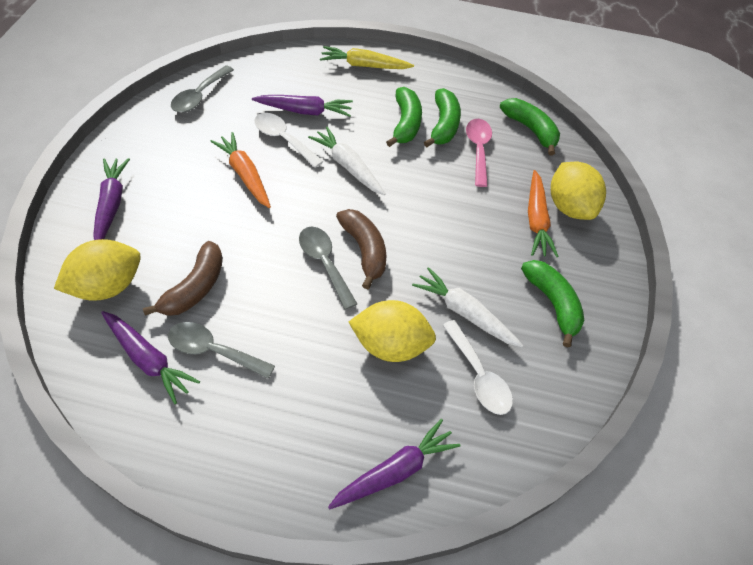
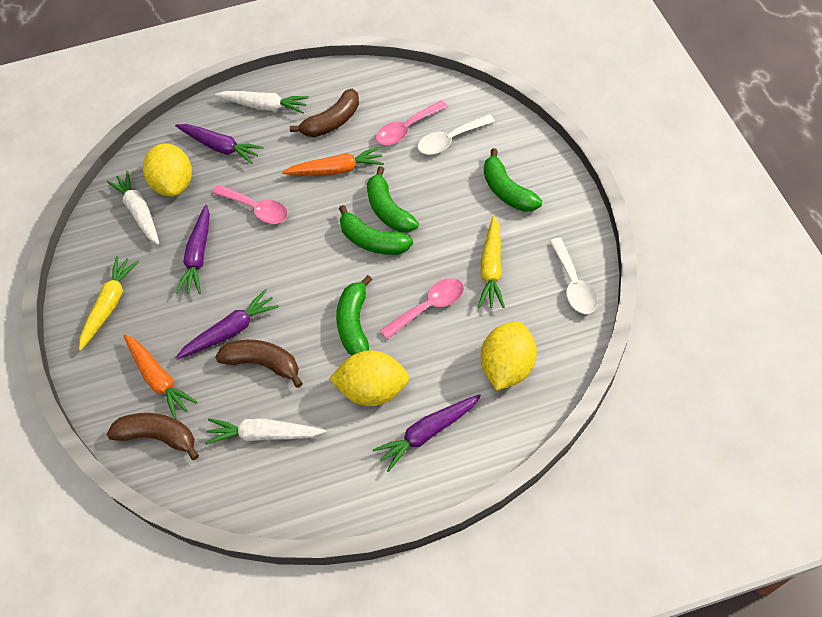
brown banana: 2 -> 3
grey spoon: 3 -> 0
pink spoon: 1 -> 3
white carrot: 2 -> 3
yellow carrot: 1 -> 2

